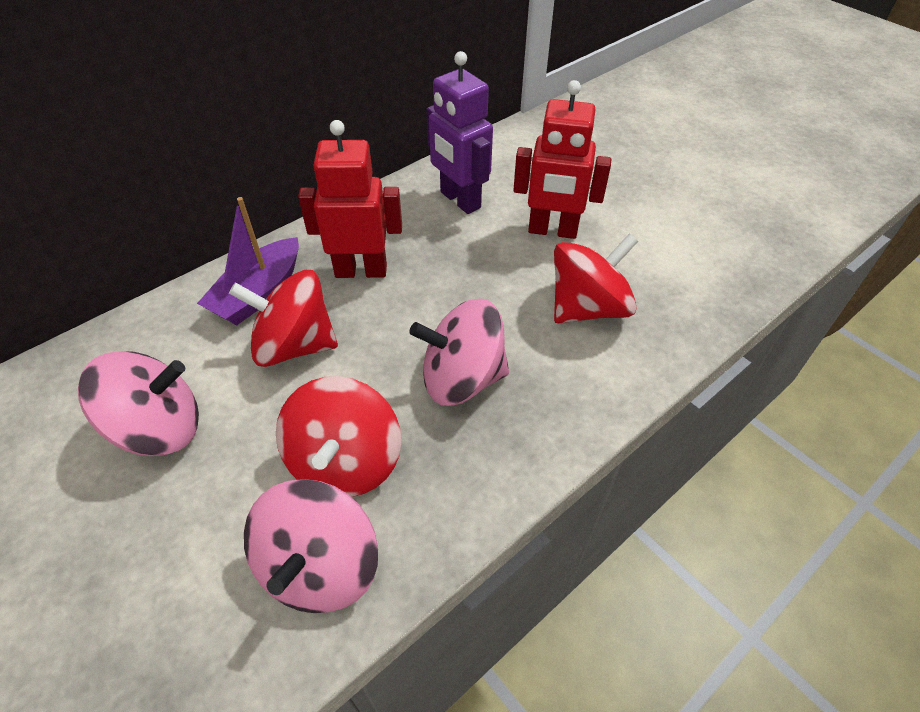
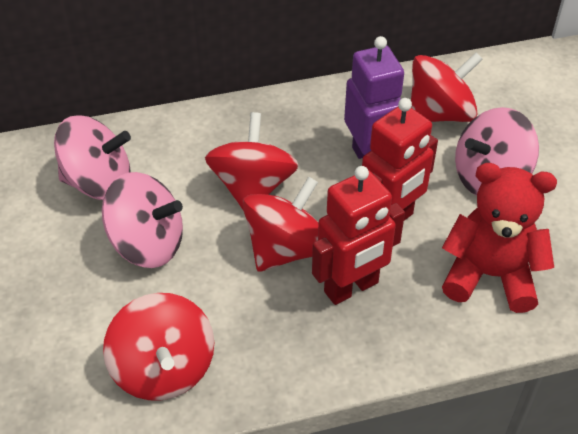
purple boat: 1 -> 0
red spinning top: 3 -> 4
red teddy bear: 0 -> 1

